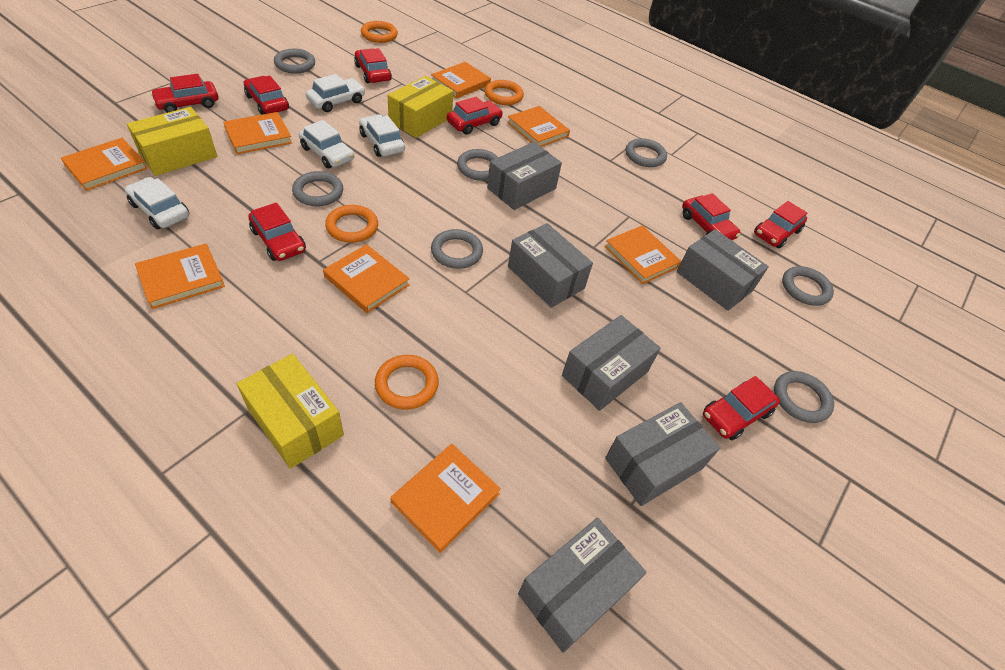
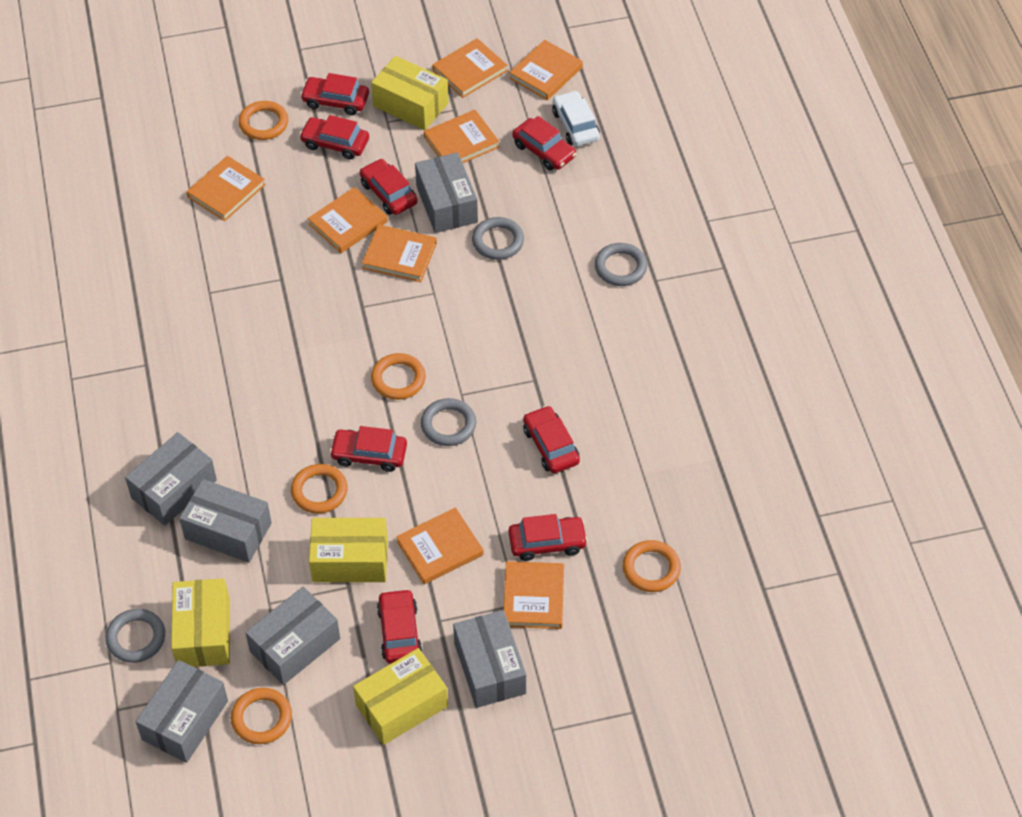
grey ring: 7 -> 4
orange ring: 4 -> 5
white car: 4 -> 1
yellow box: 3 -> 4

